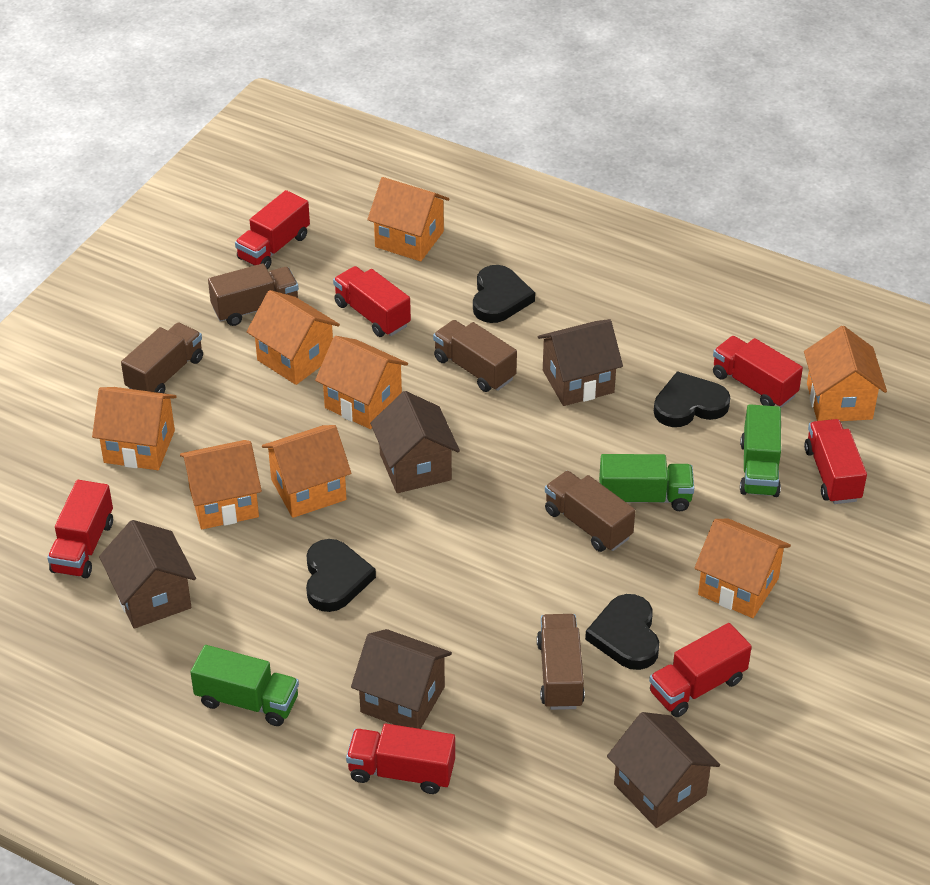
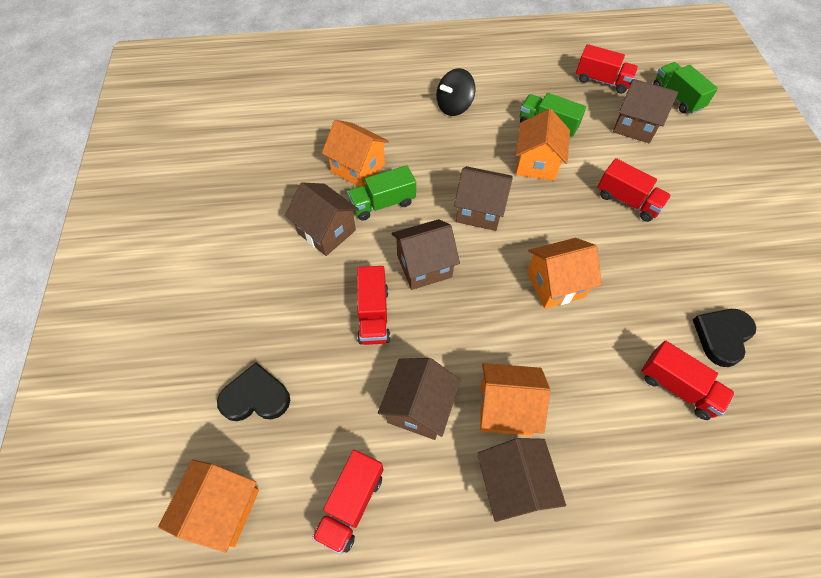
black heart: 4 -> 2
black spinning top: 0 -> 1
brown house: 5 -> 6
brown truck: 5 -> 0
orange house: 8 -> 5
red truck: 7 -> 5

